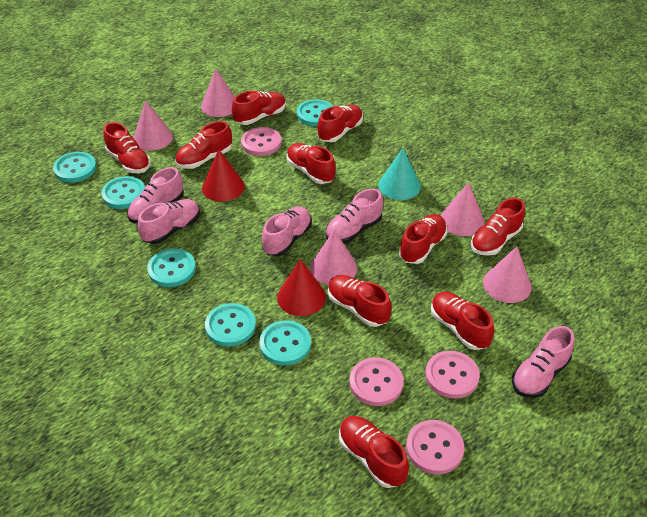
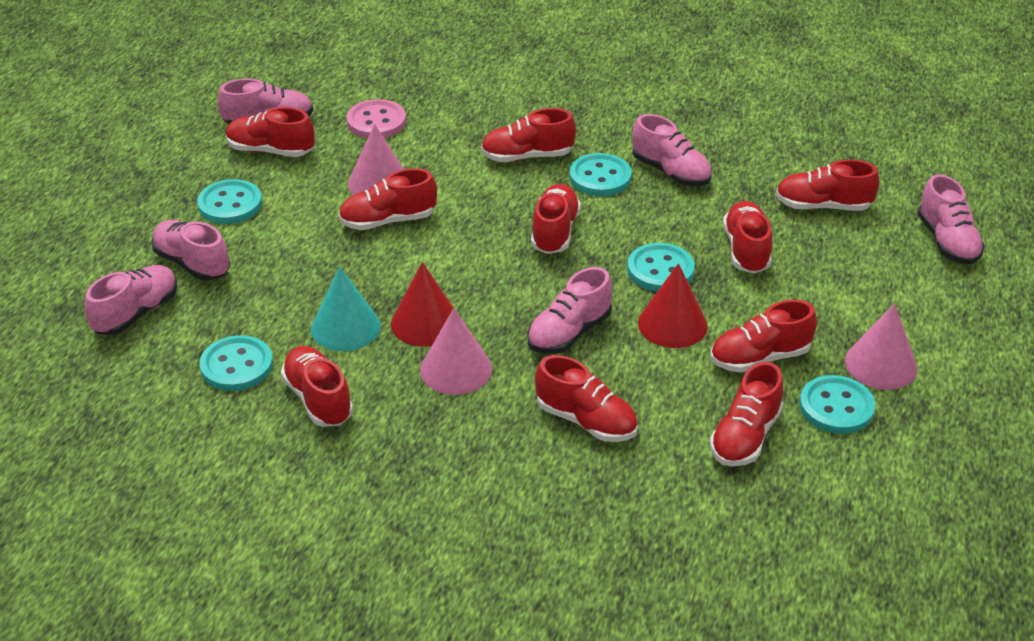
pink button: 4 -> 1
pink cone: 5 -> 3
pink shoe: 5 -> 6
turquoise button: 6 -> 5

